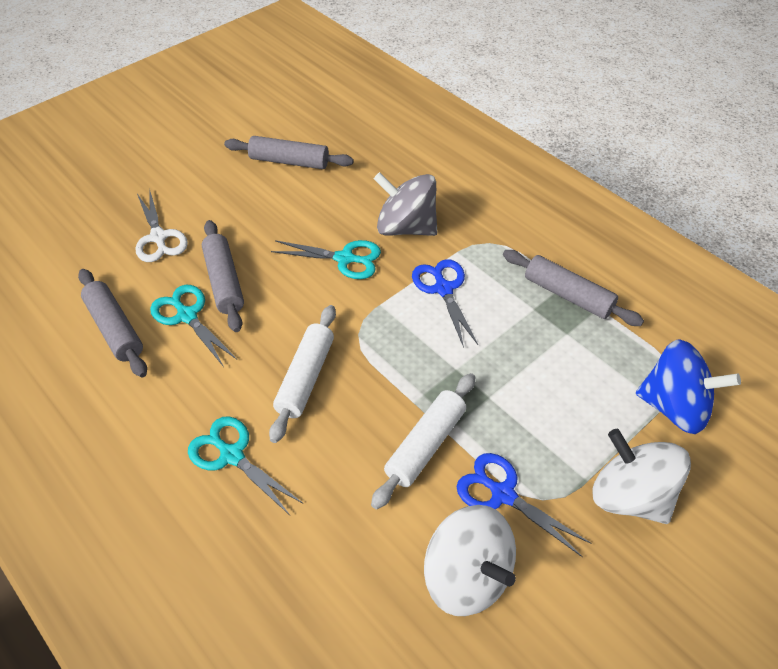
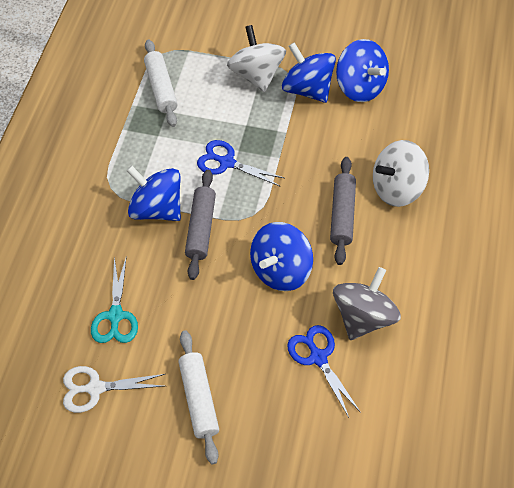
blue spinning top: 1 -> 4
grey rolling pin: 4 -> 2
turquoise scissors: 3 -> 1

